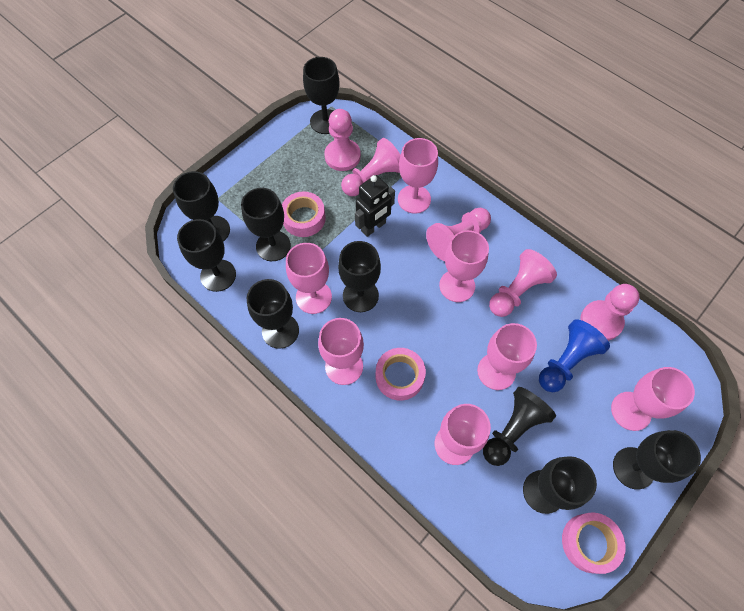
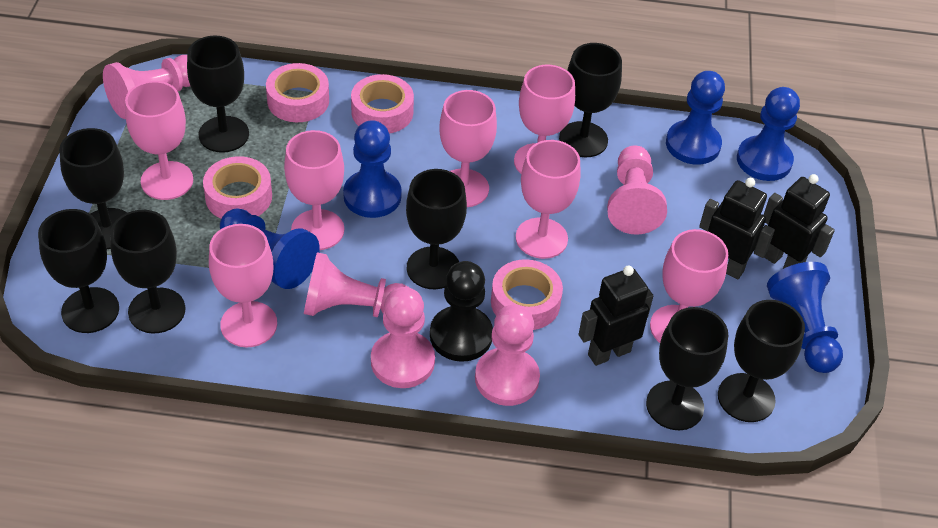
black robot: 1 -> 3
blue pawn: 1 -> 5
pink tape: 3 -> 4

